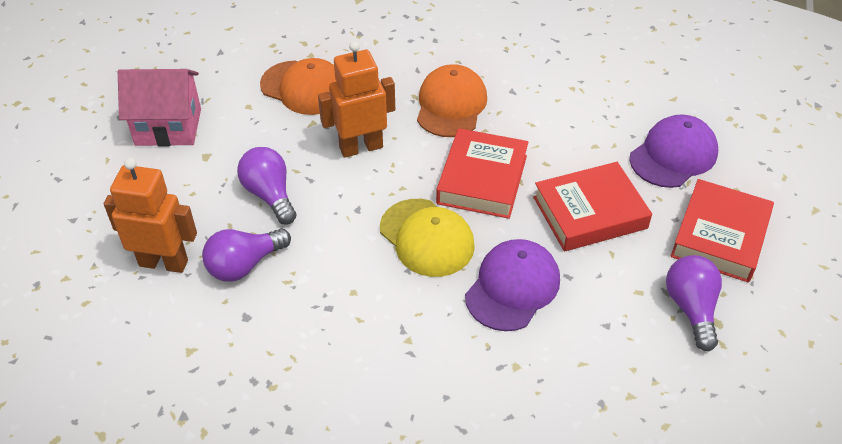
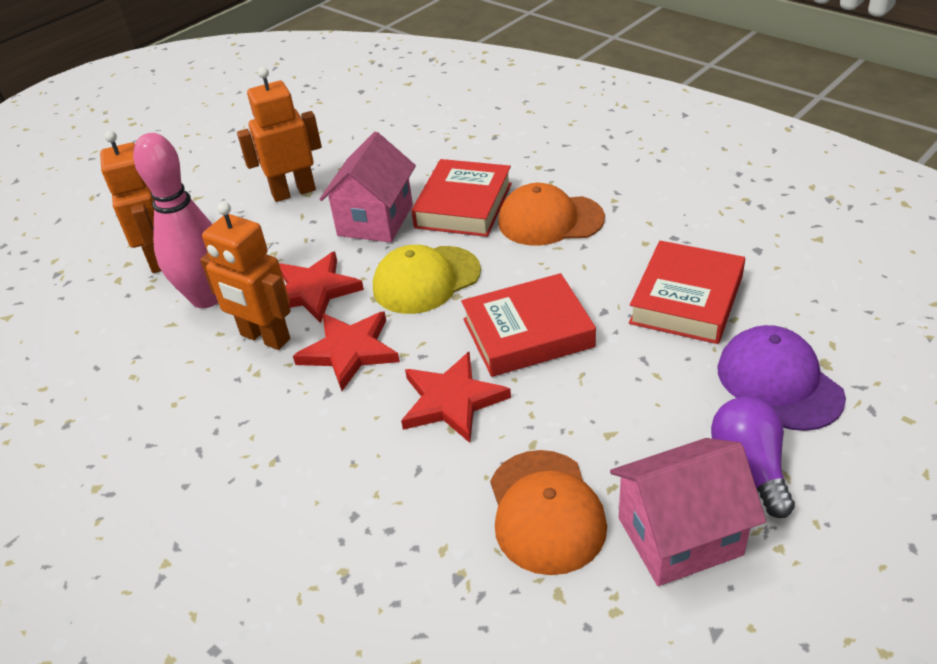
orange robot: 2 -> 3
pink bowling pin: 0 -> 1
pink house: 1 -> 2
purple cap: 2 -> 1
purple light bulb: 3 -> 1
red star: 0 -> 3

